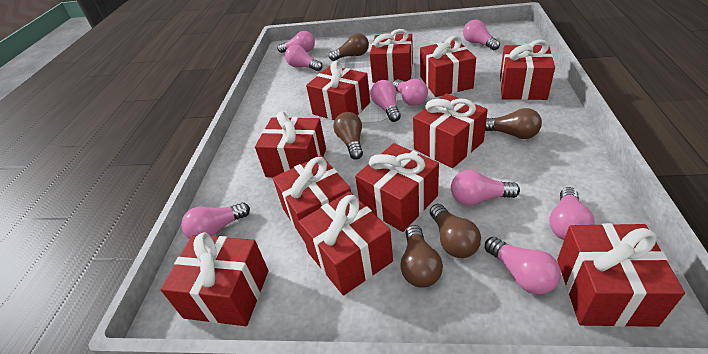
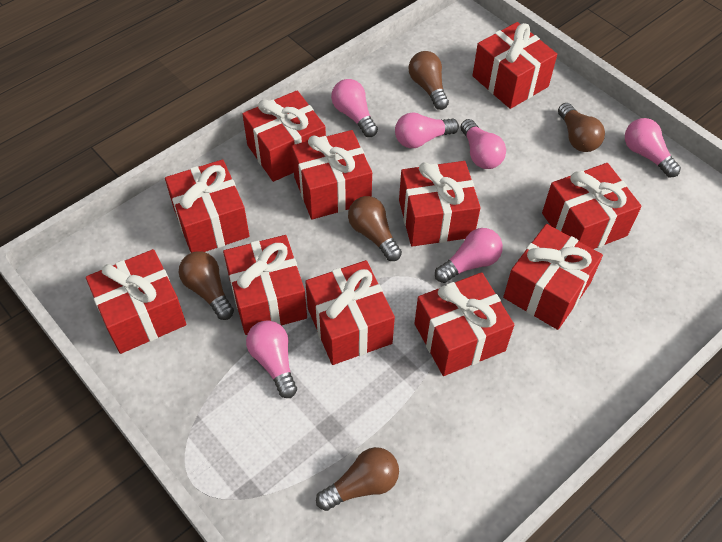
pink light bulb: 9 -> 6

